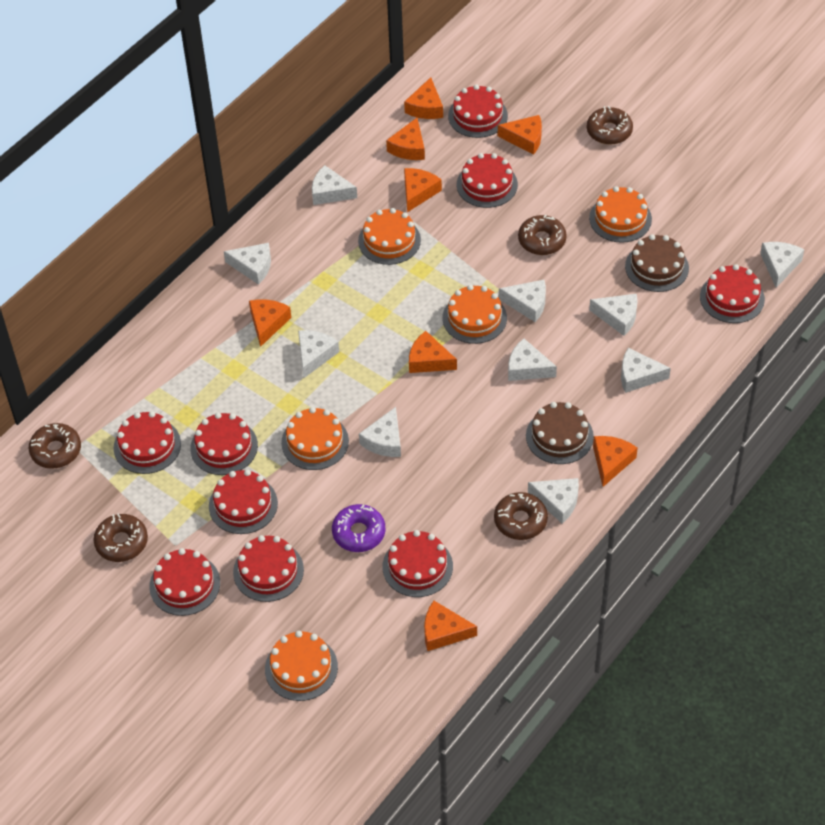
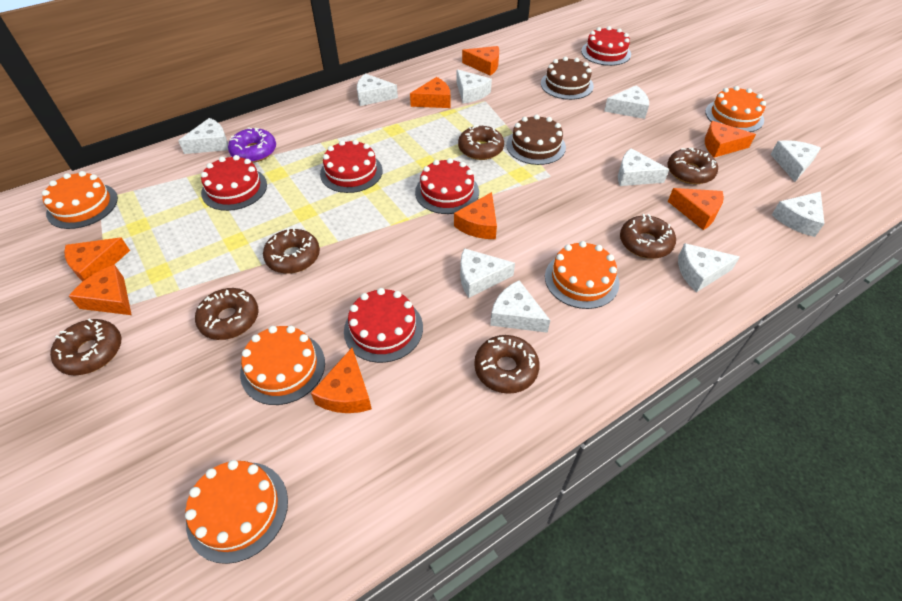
brown donut: 5 -> 7
red cake: 9 -> 5

